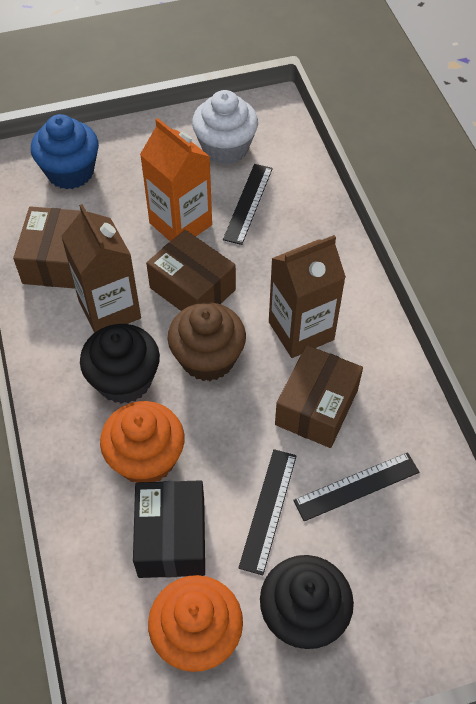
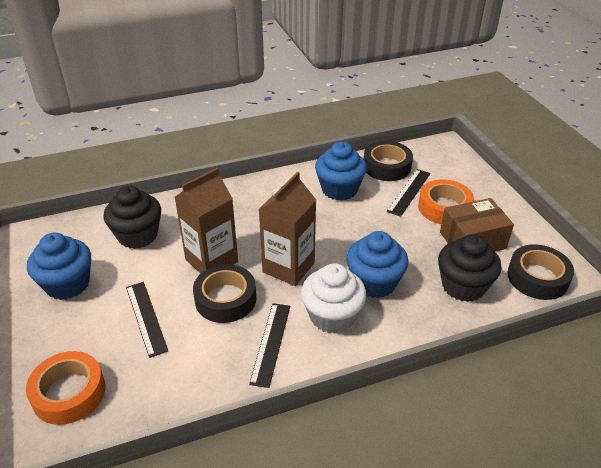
black box: 1 -> 0
black tape: 0 -> 3
blue cupcake: 1 -> 3
brown box: 3 -> 1
brown cupcake: 1 -> 0
orange carton: 1 -> 0
orange cupcake: 2 -> 0
orange tape: 0 -> 2

